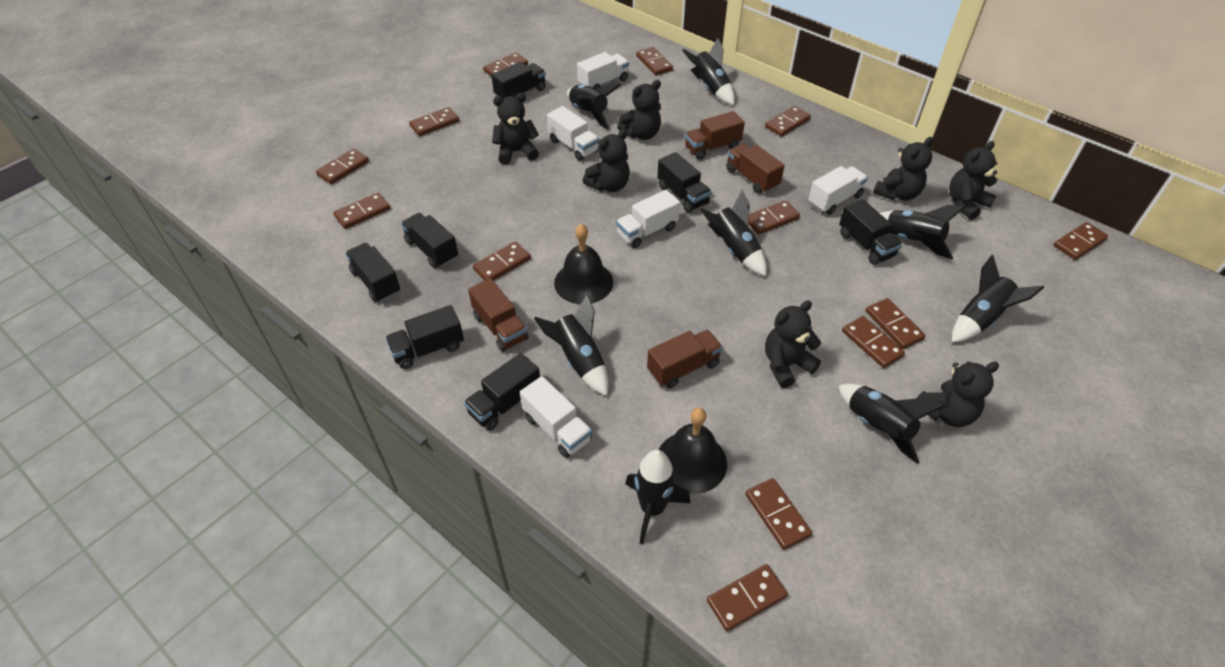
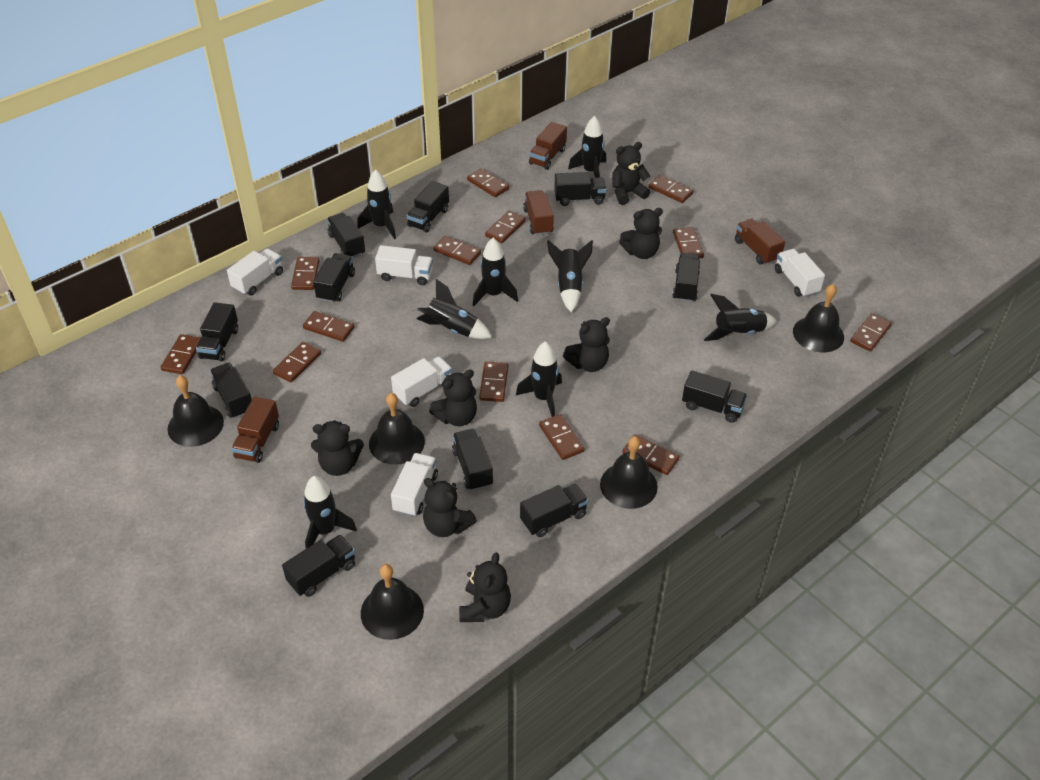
black bell: 2 -> 5
black truck: 7 -> 11

